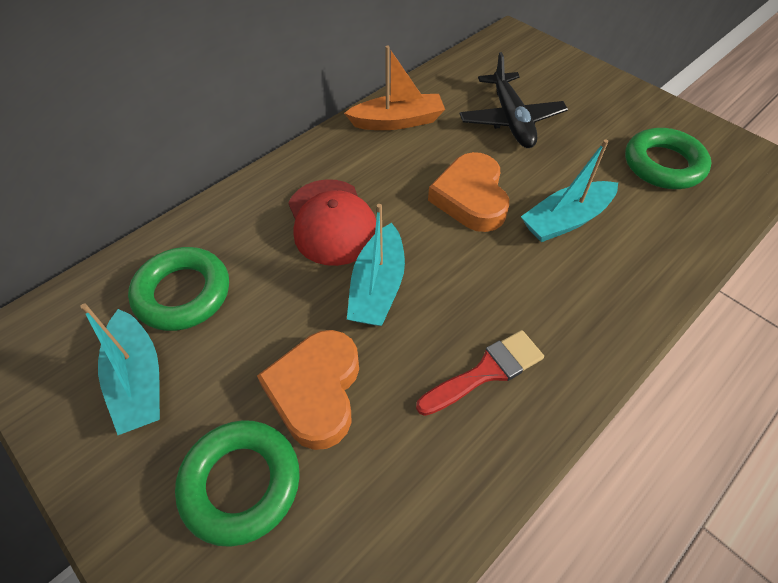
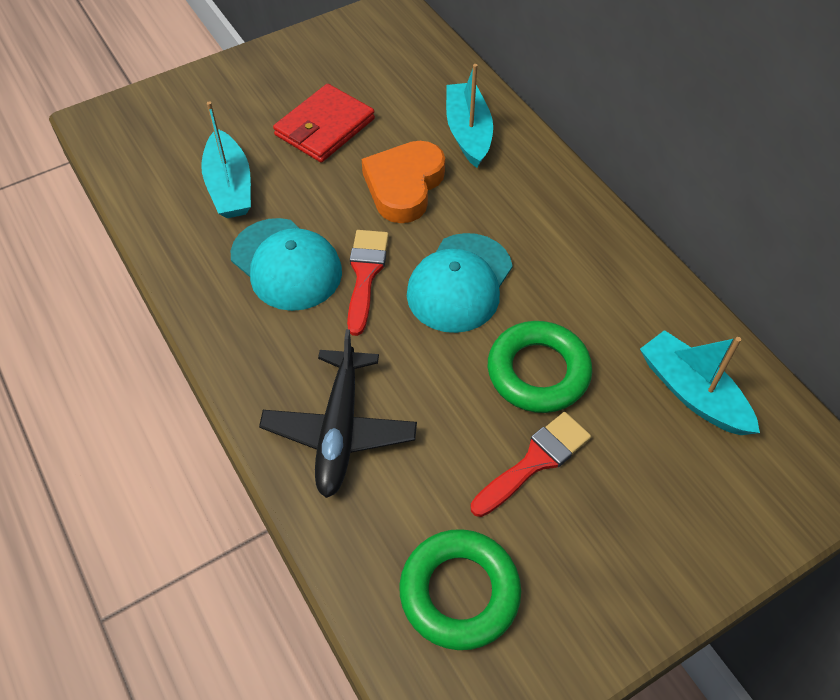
green ring: 3 -> 2
orange boat: 1 -> 0
orange heart: 2 -> 1
red brush: 1 -> 2
red cap: 1 -> 0
red wallet: 0 -> 1
turquoise cap: 0 -> 2

